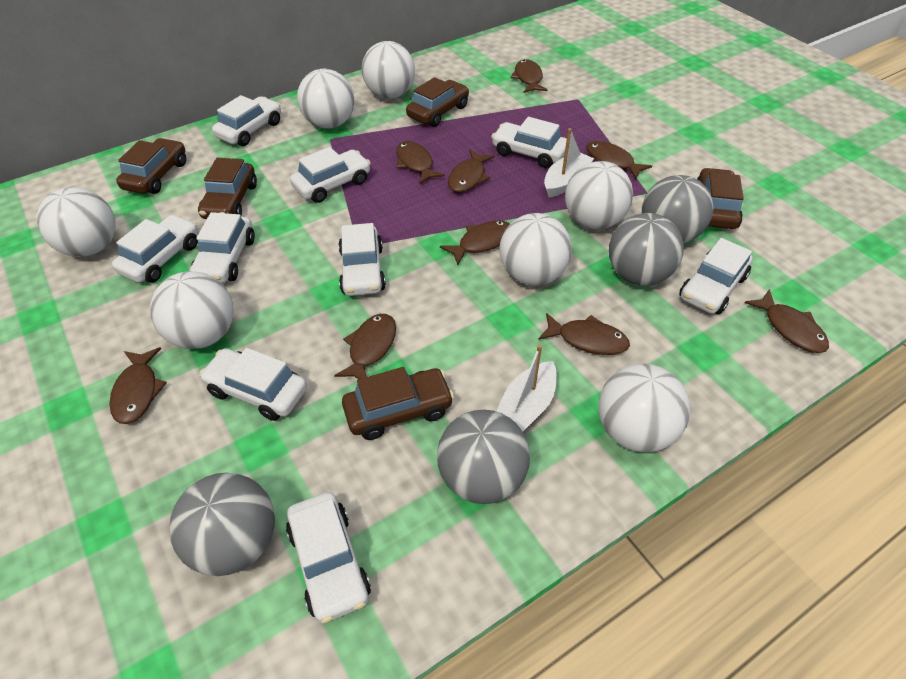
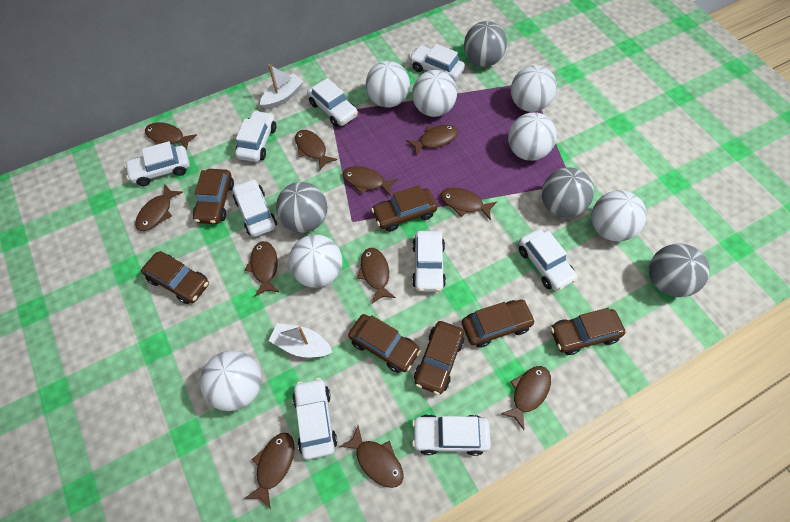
brown car: 5 -> 7
brown fish: 9 -> 11

